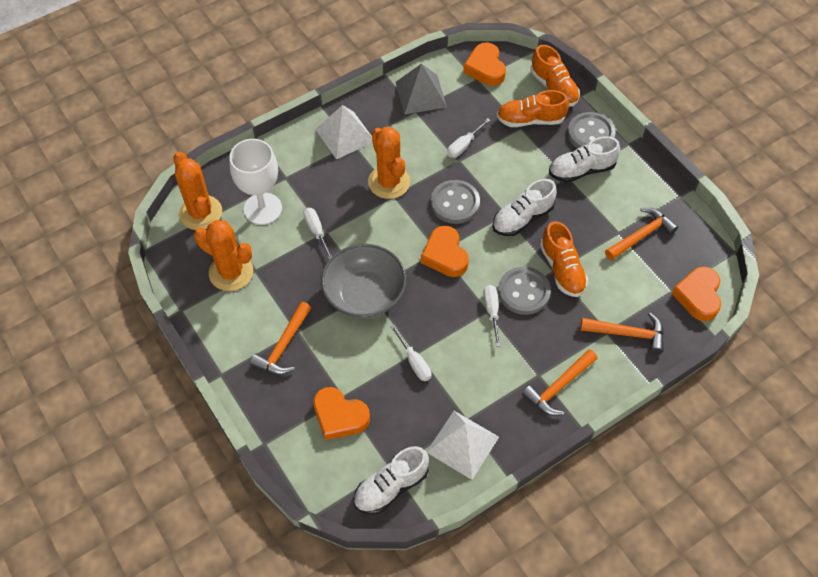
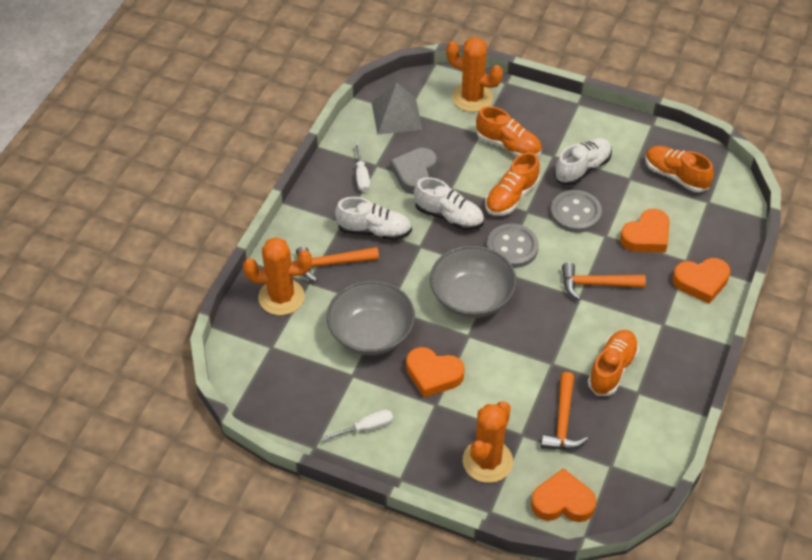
grey bowl: 1 -> 2
grey button: 3 -> 2
grey heart: 0 -> 1
orange hammer: 4 -> 3
orange shoe: 3 -> 4
white goblet: 1 -> 0
white pyramid: 2 -> 0
white screwdriver: 4 -> 2

